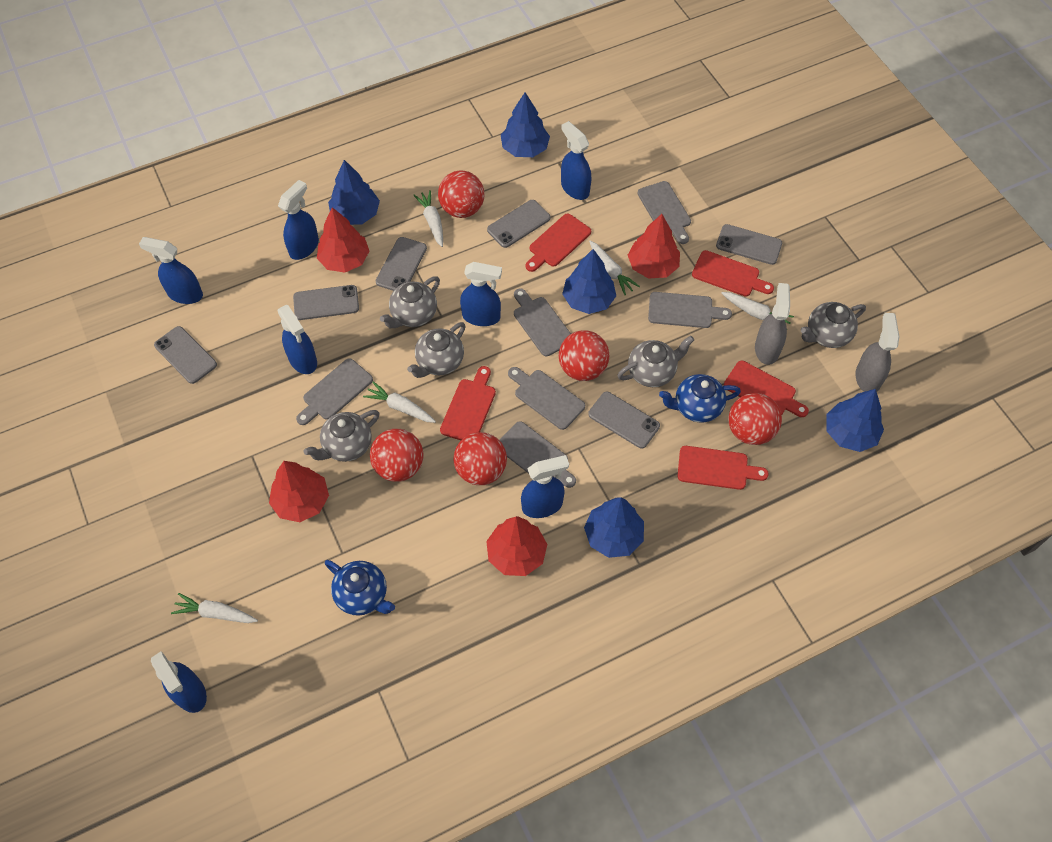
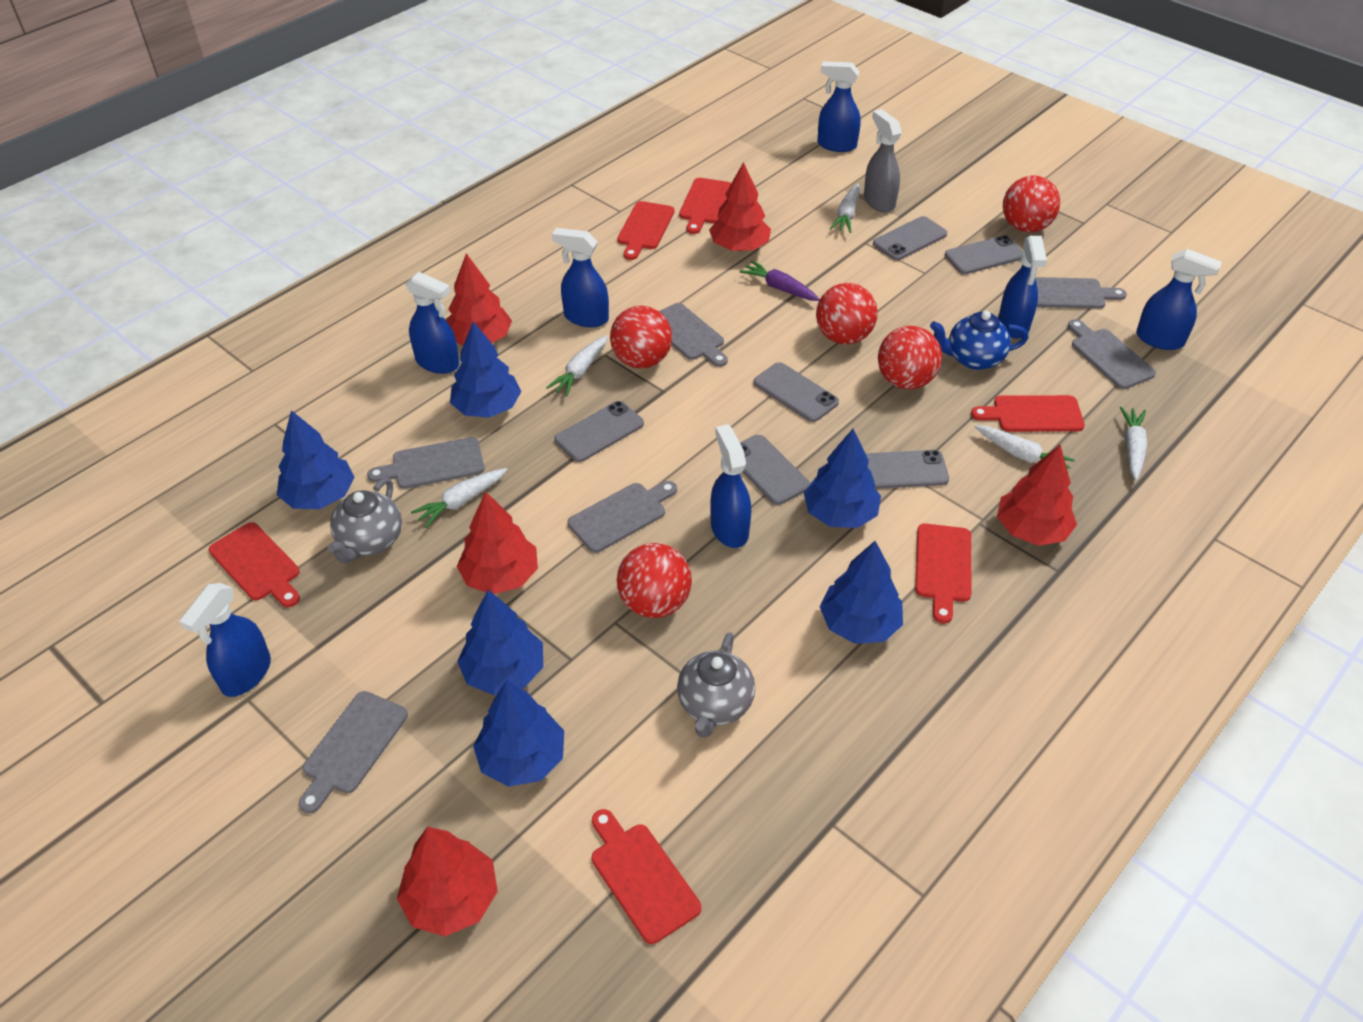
blue teapot: 2 -> 1
blue tree: 5 -> 6
grey spray bottle: 2 -> 1
grey teapot: 5 -> 2
purple carrot: 0 -> 1
red cutting board: 5 -> 6
red tree: 4 -> 5

